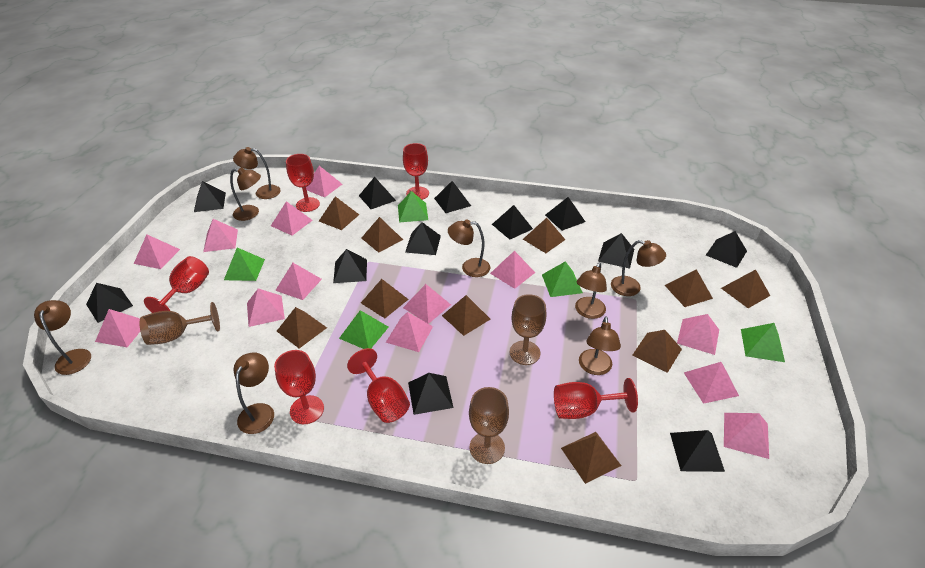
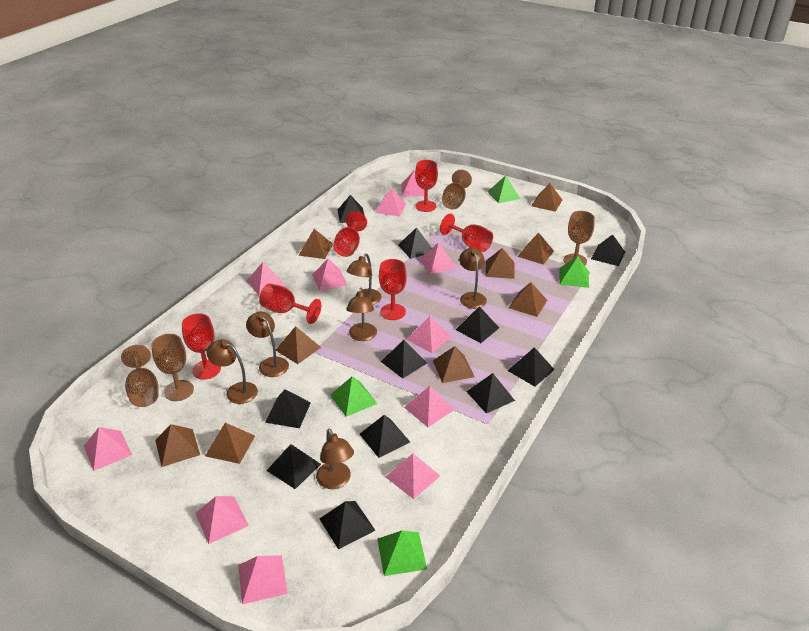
black pyramid: 12 -> 11
brown goblet: 3 -> 4
brown lamp: 8 -> 6
brown pyramid: 10 -> 9
green pyramid: 5 -> 4
pink pyramid: 13 -> 11

